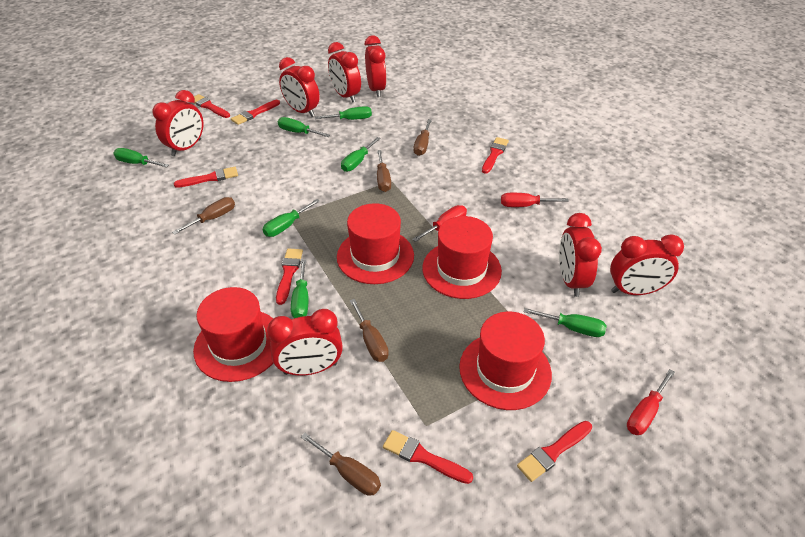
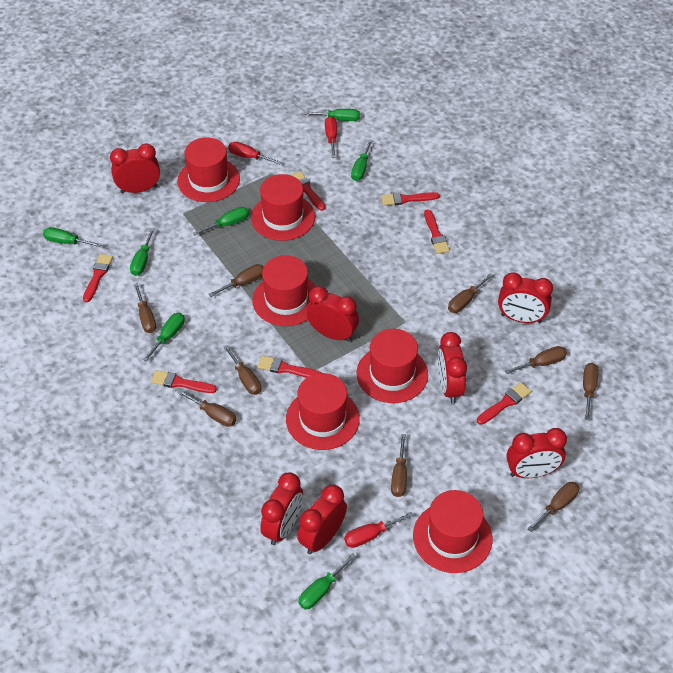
brown screwdriver: 5 -> 9
red hat: 4 -> 6

